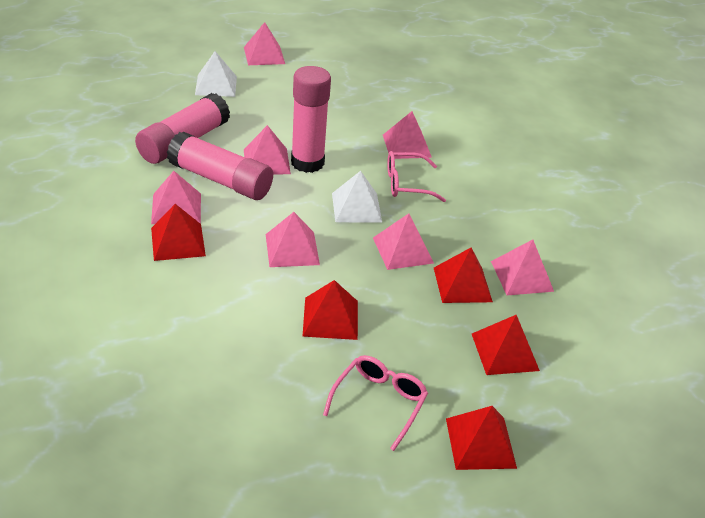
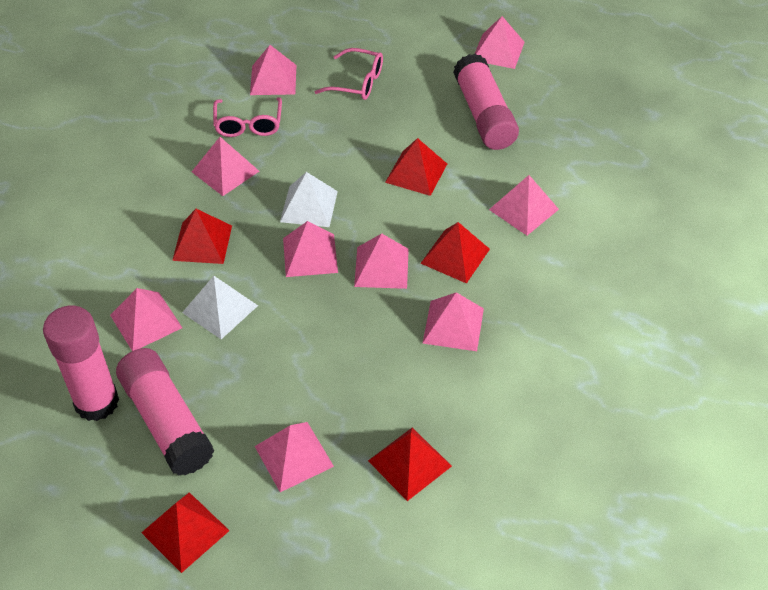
pink pyramid: 7 -> 9

